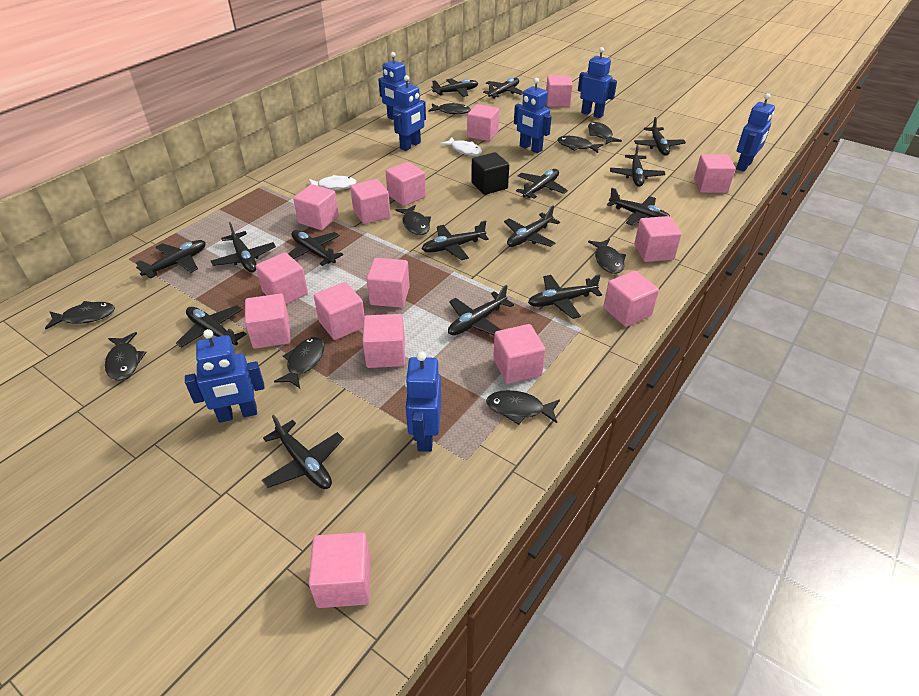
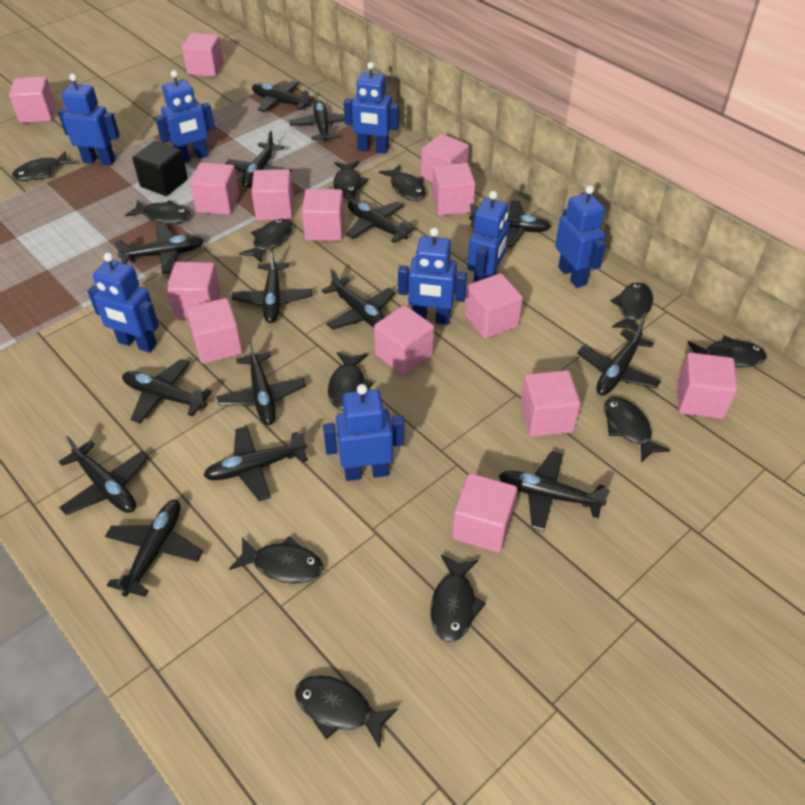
black fish: 9 -> 12
blue robot: 7 -> 8
pink cube: 15 -> 14
white fish: 2 -> 0

